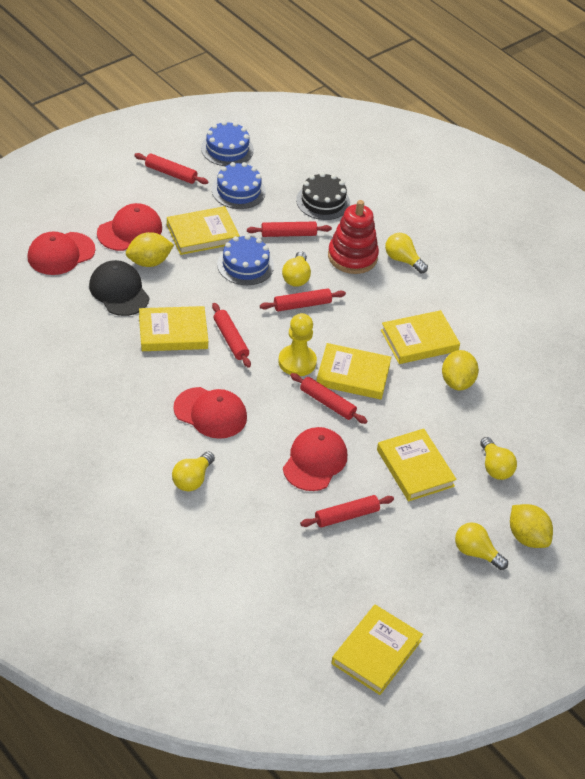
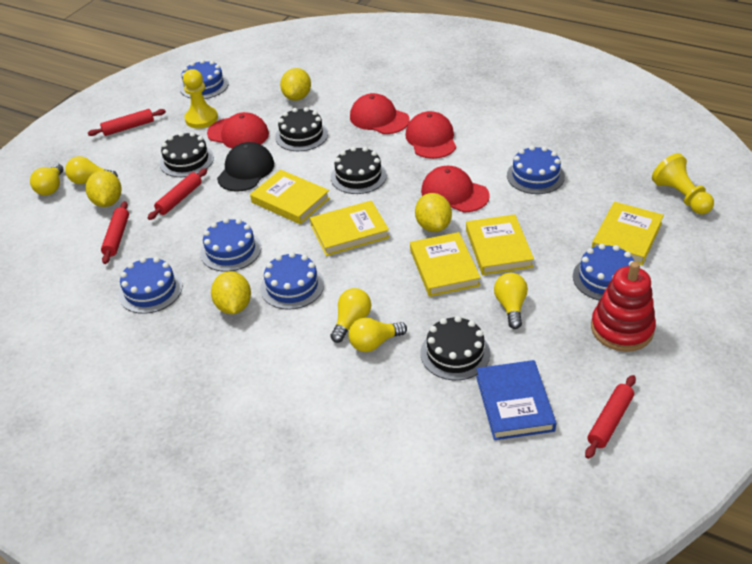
black cake: 1 -> 4
blue book: 0 -> 1
blue cake: 3 -> 6
red rolling pin: 6 -> 4
yellow book: 6 -> 5
yellow lemon: 3 -> 4
yellow pawn: 1 -> 2

